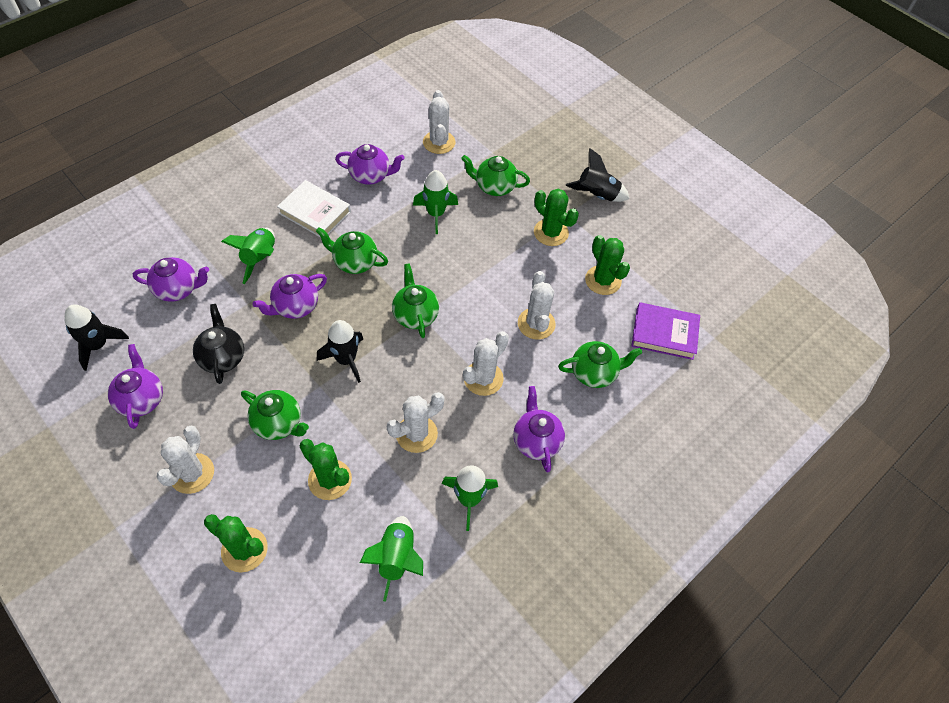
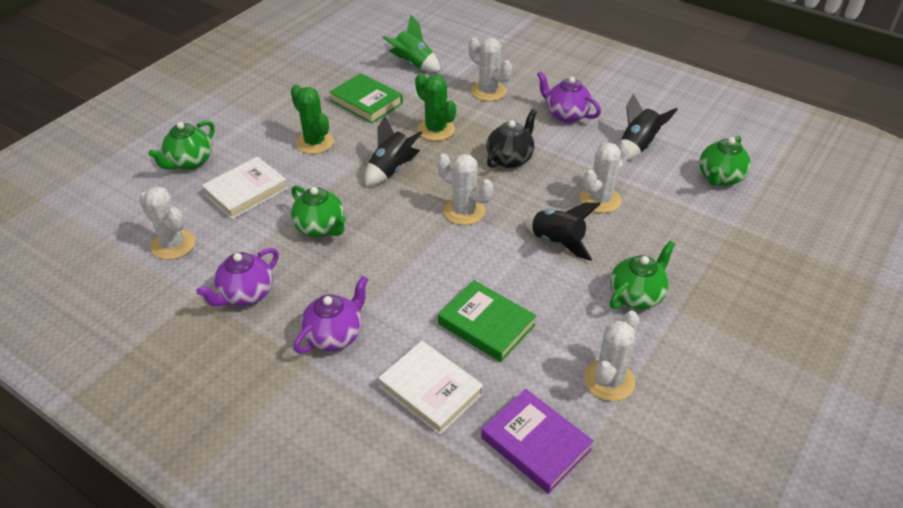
green book: 0 -> 2
green cactus: 4 -> 2
green rocket: 4 -> 1
green teapot: 5 -> 4
purple teapot: 5 -> 3
white book: 1 -> 2

